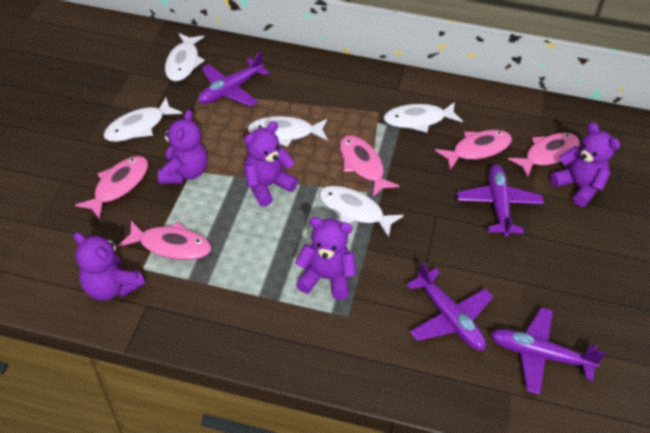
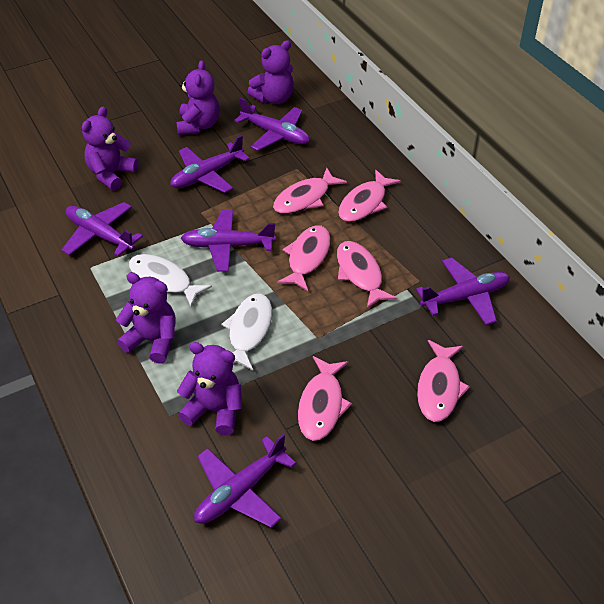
pink fish: 5 -> 6
purple plane: 4 -> 6
white fish: 5 -> 2

